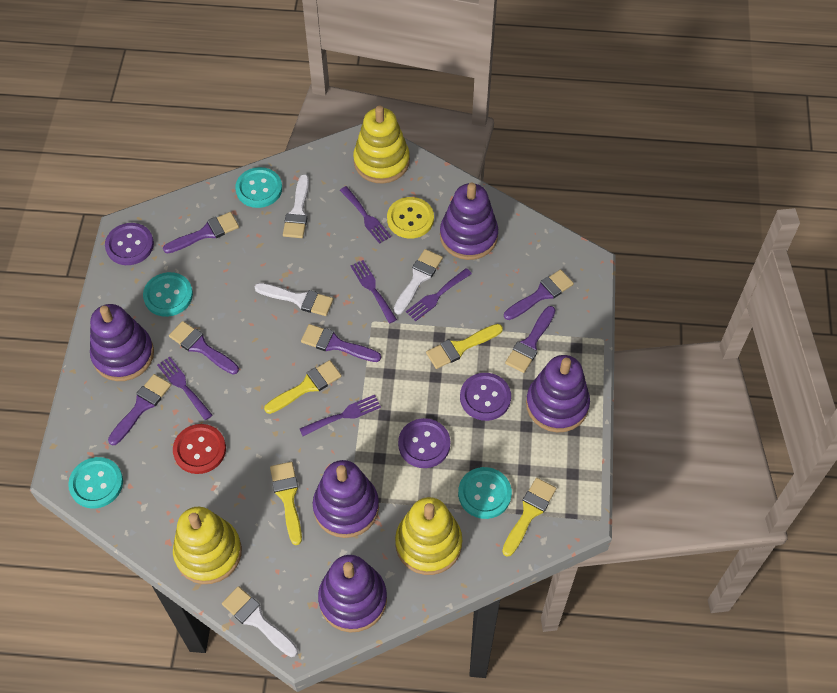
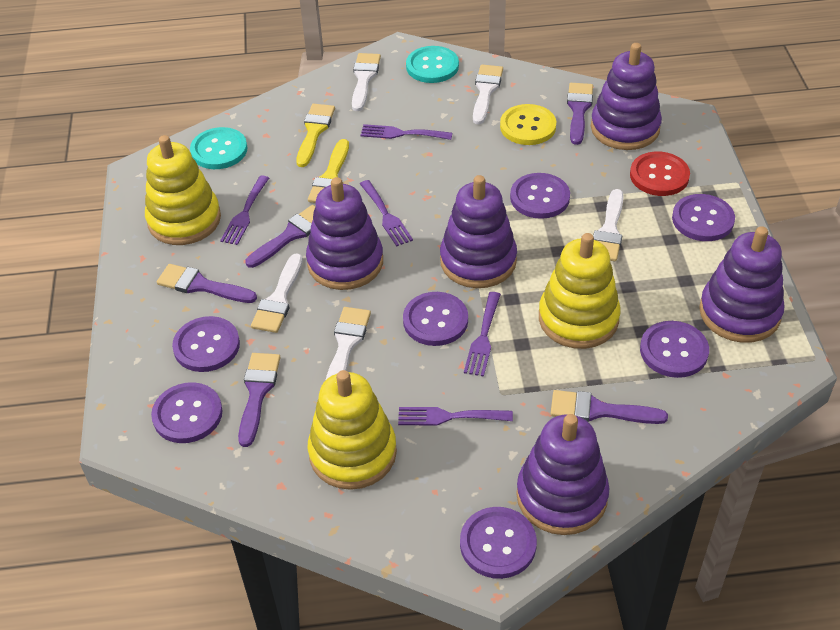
purple brush: 6 -> 5
purple button: 3 -> 7
turquoise button: 4 -> 2
white brush: 4 -> 5
yellow brush: 4 -> 2

